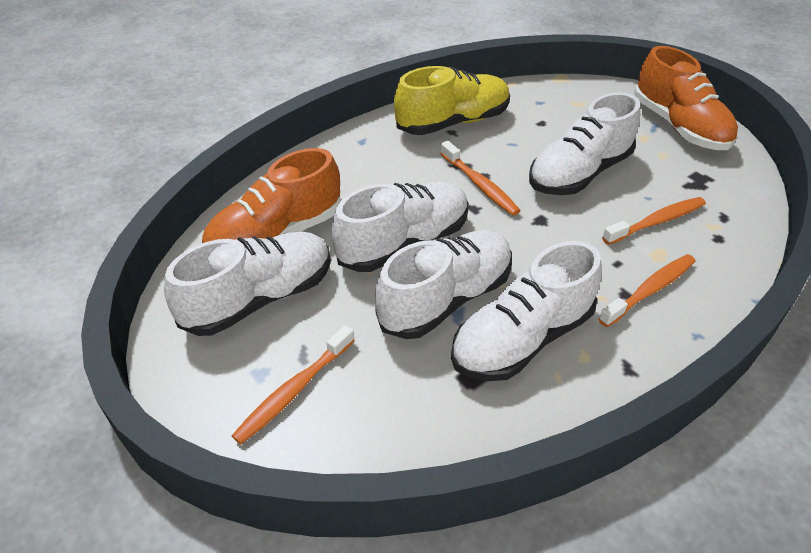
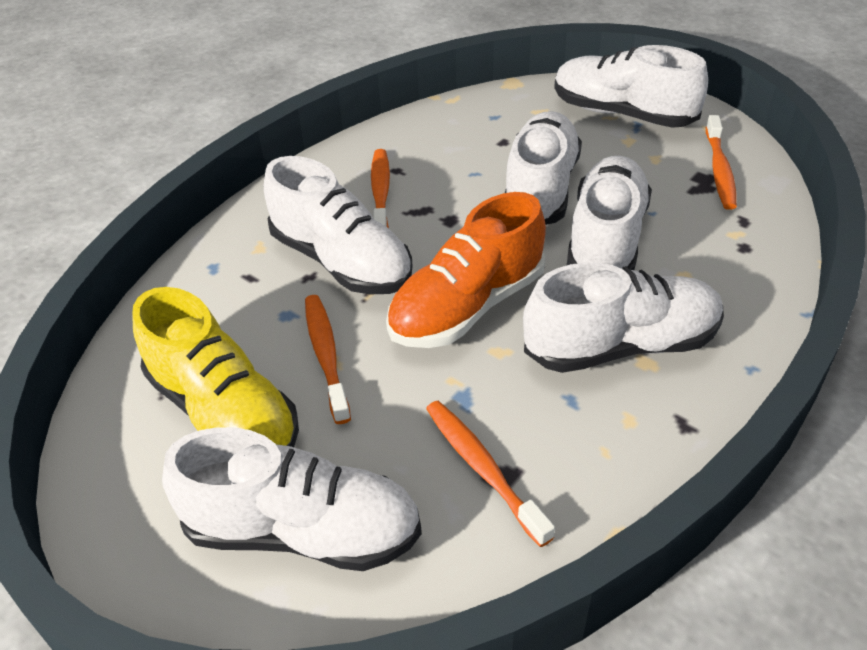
orange shoe: 2 -> 1
white shoe: 5 -> 6

